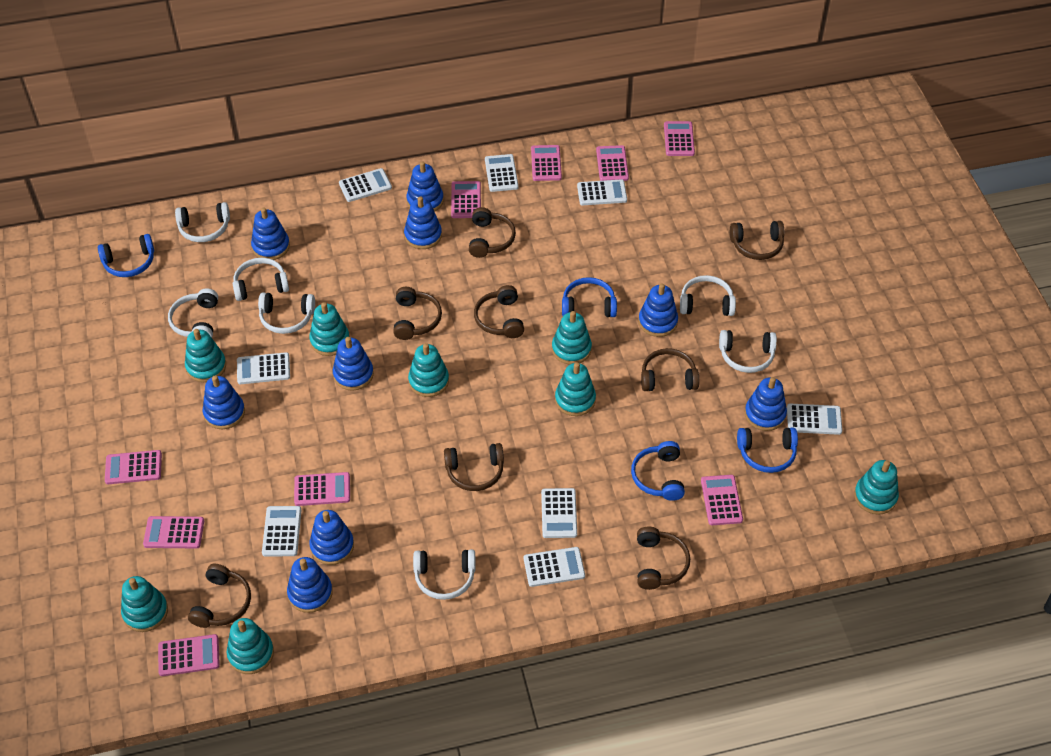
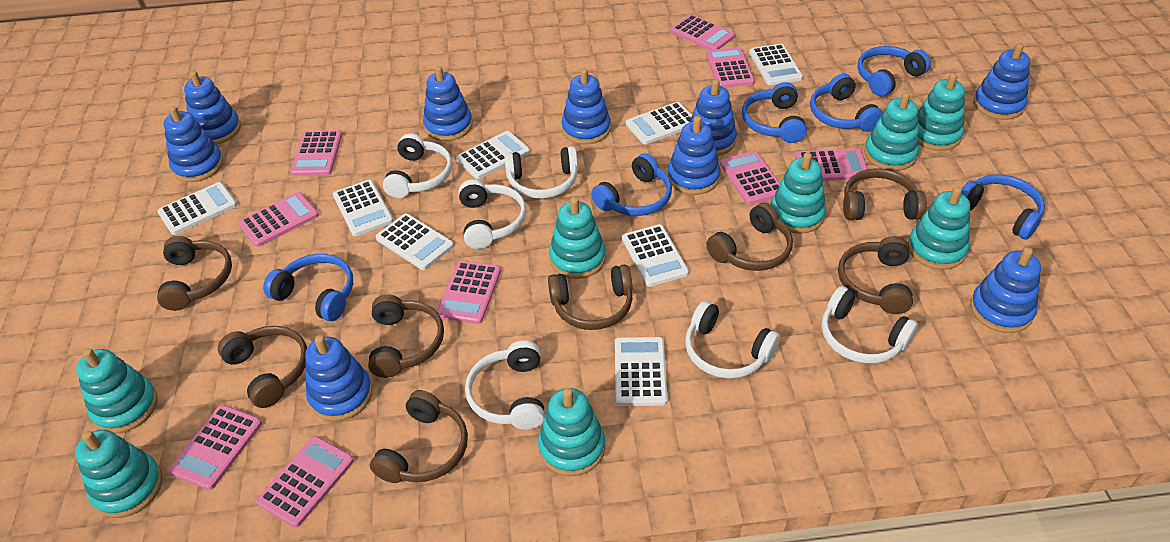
blue headphones: 4 -> 6
white headphones: 7 -> 6

